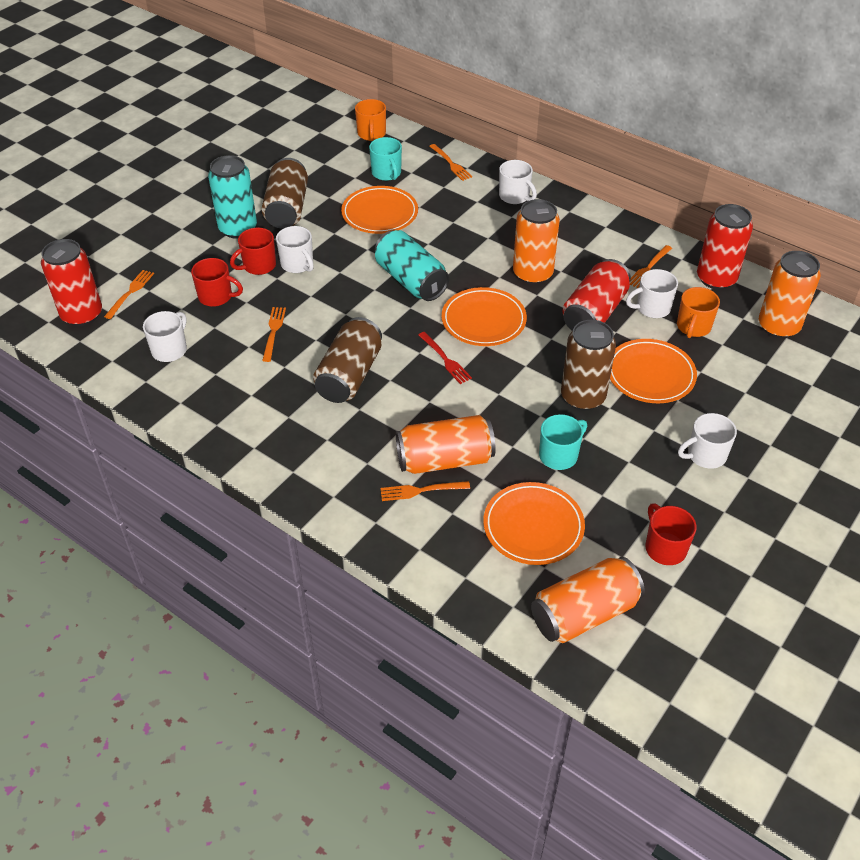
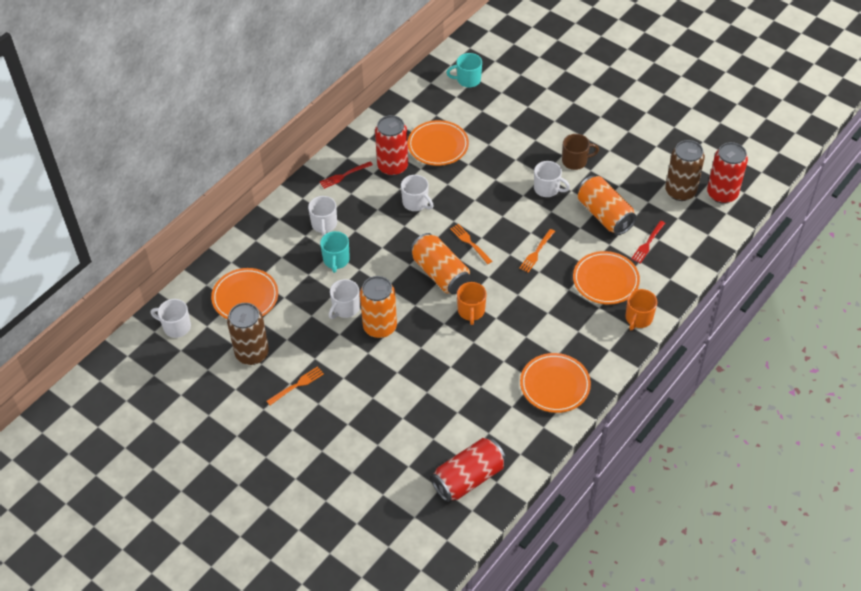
brown can: 3 -> 2
brown mug: 0 -> 1
orange can: 4 -> 3
orange fork: 5 -> 3
red fork: 1 -> 2
red mug: 3 -> 0
turquoise can: 2 -> 0

